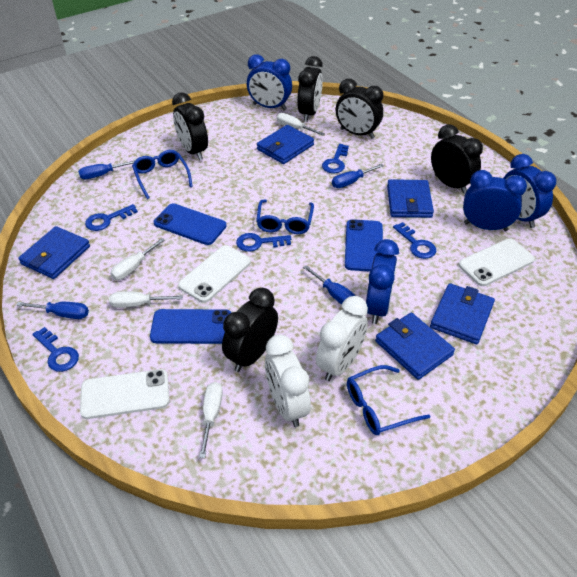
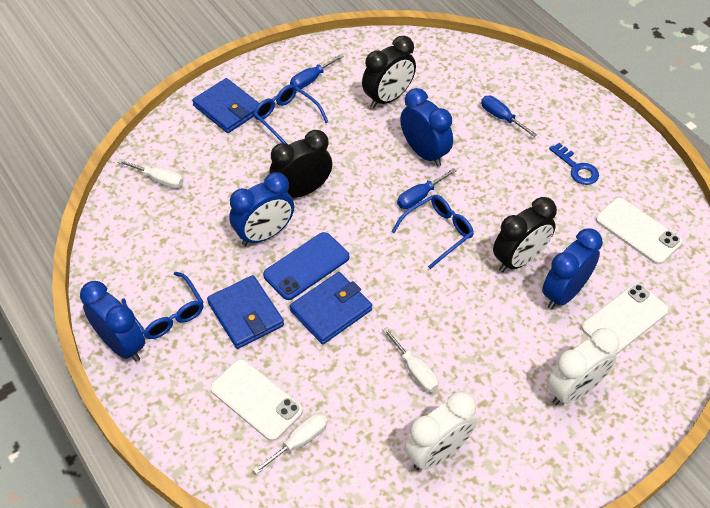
black clock: 5 -> 3
blue key: 5 -> 1
blue phone: 3 -> 1
blue screwdriver: 4 -> 3
blue wallet: 5 -> 3
white screwdriver: 4 -> 3

